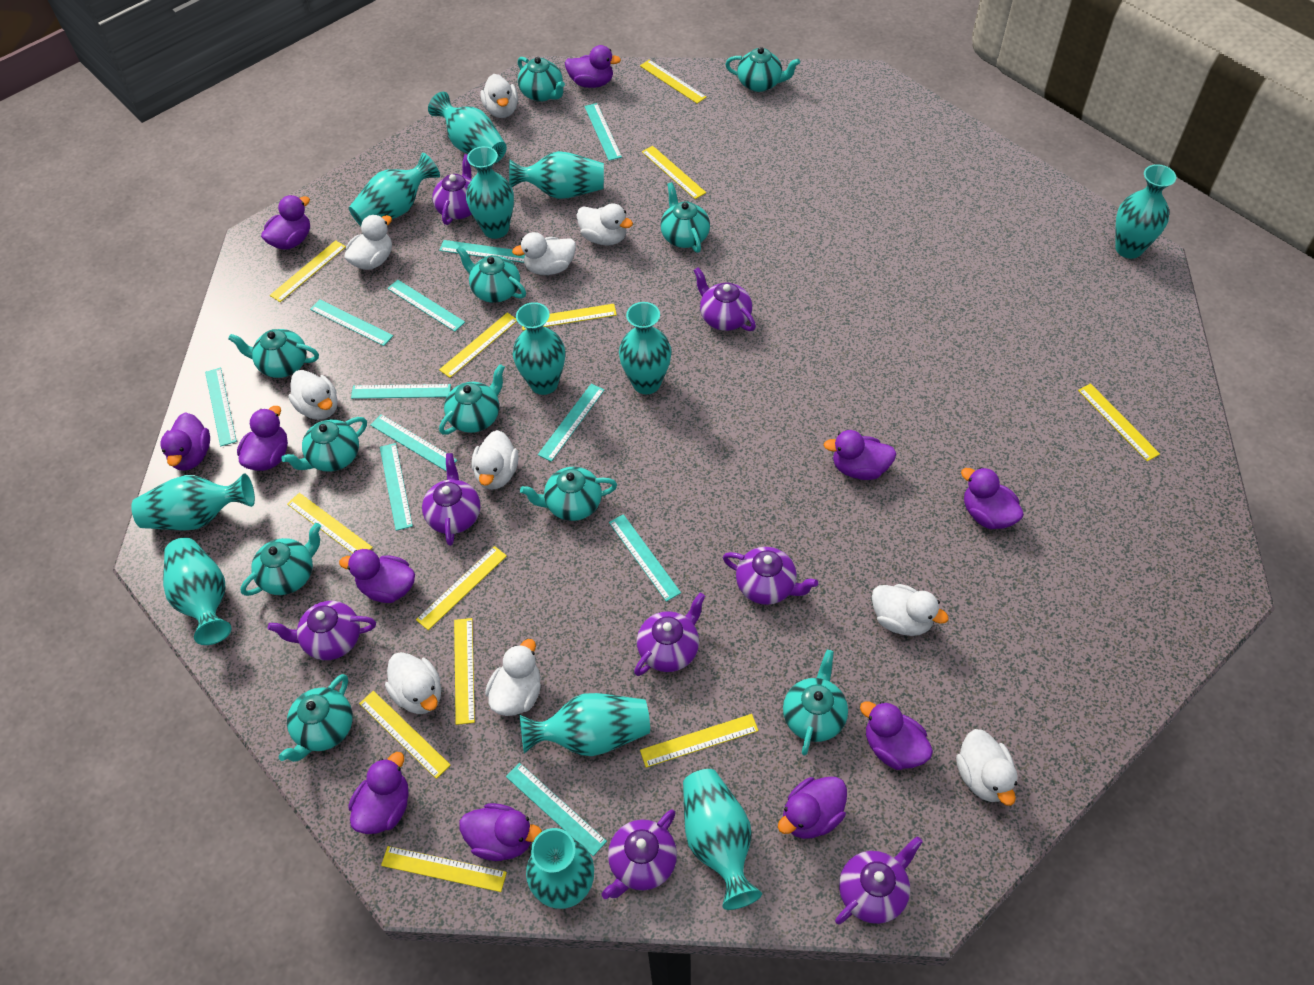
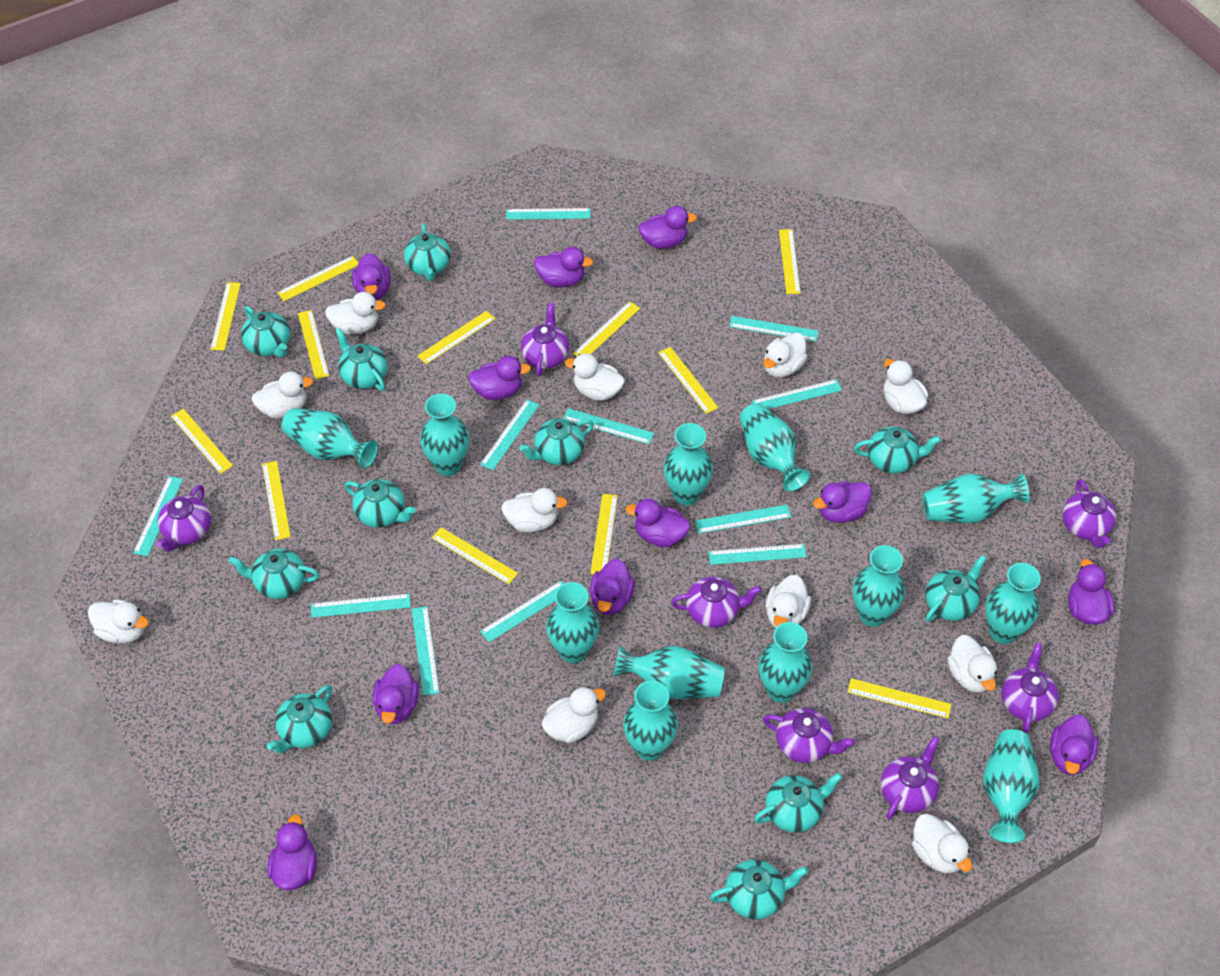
purple teapot: 8 -> 7
white duck: 10 -> 11

